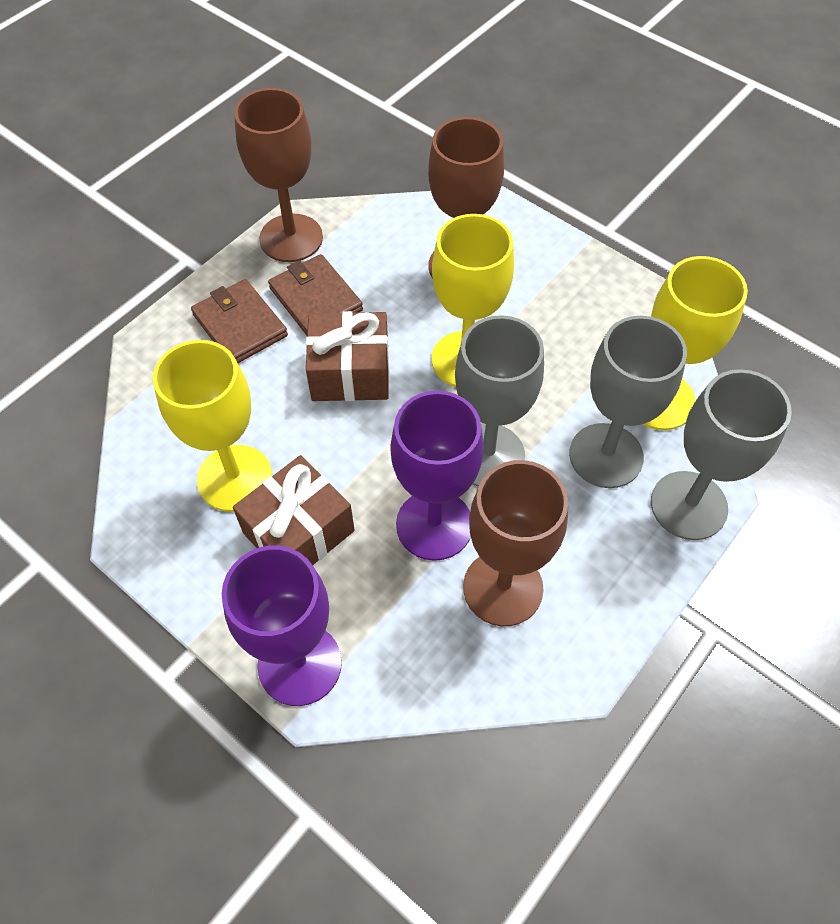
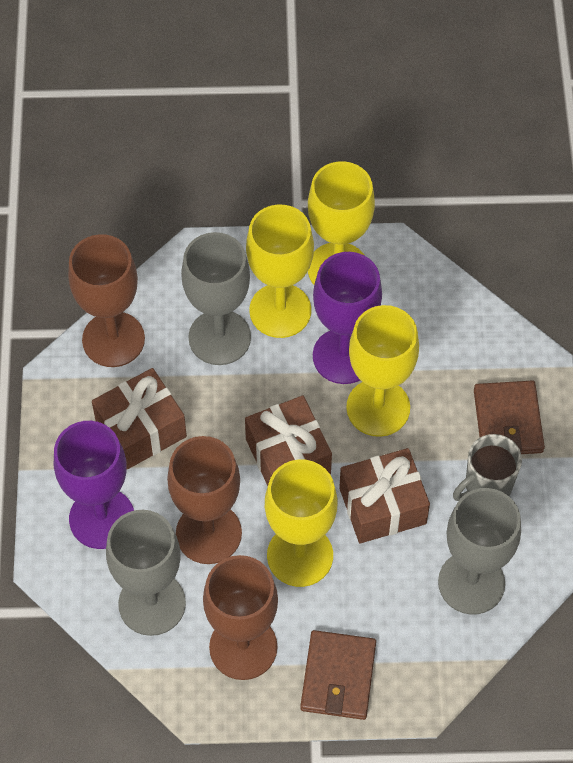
brown gift: 2 -> 3
grey mug: 0 -> 1
yellow goblet: 3 -> 4

